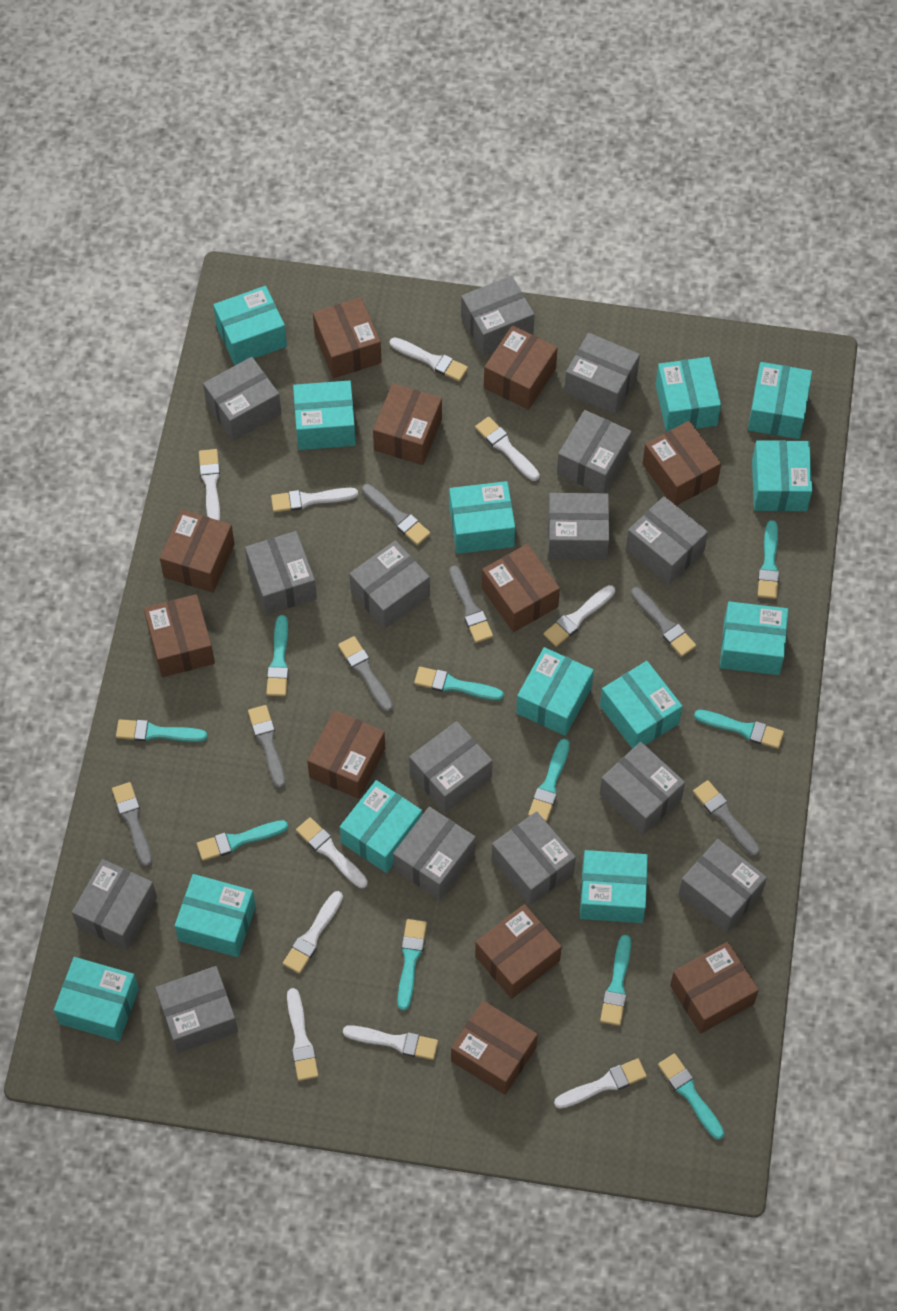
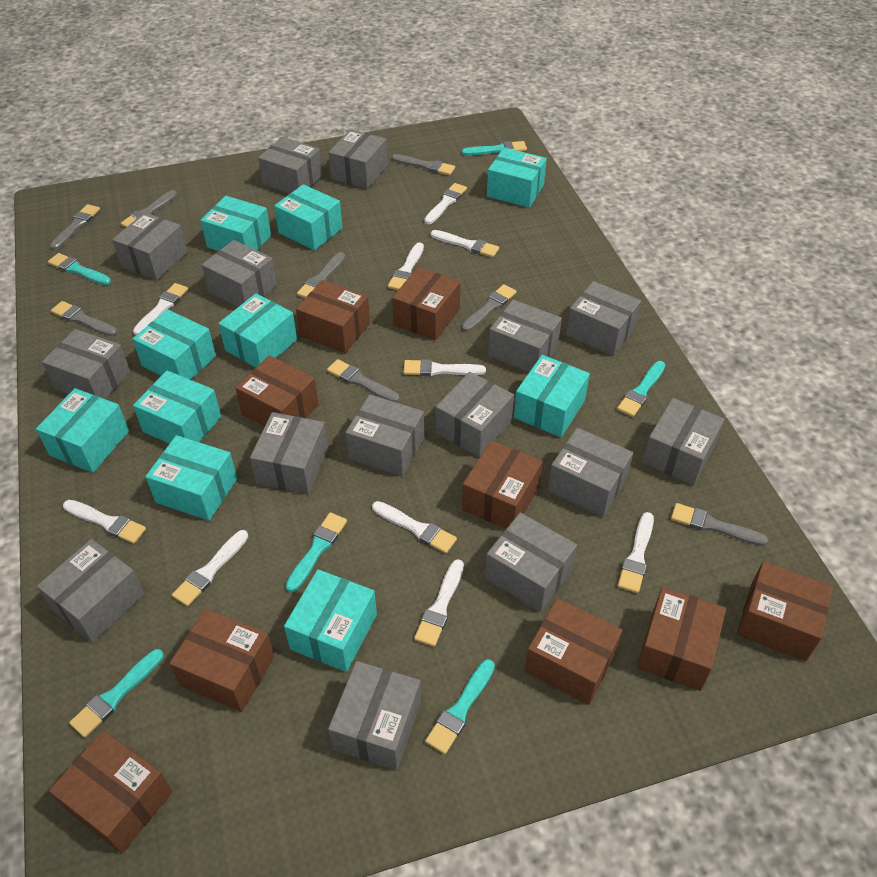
brown box: 11 -> 9
grey brush: 7 -> 8
turquoise box: 13 -> 10
turquoise brush: 10 -> 6

